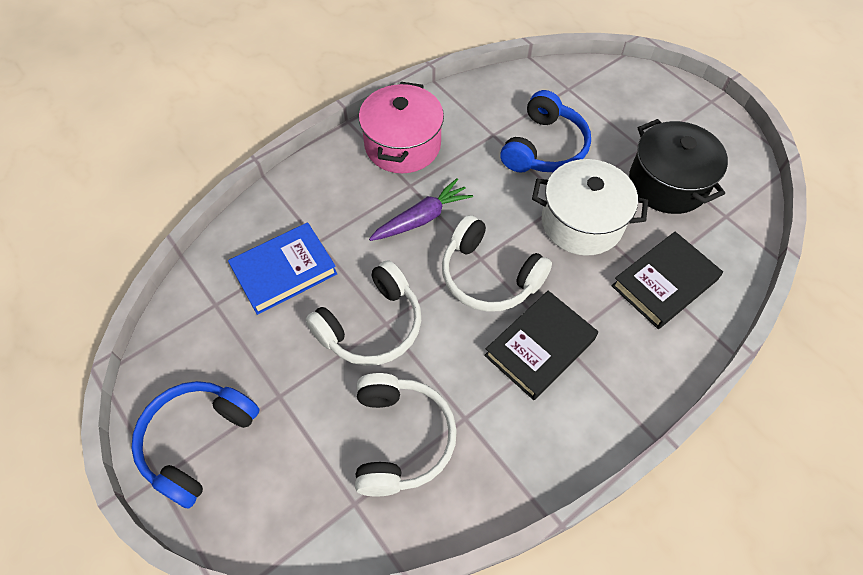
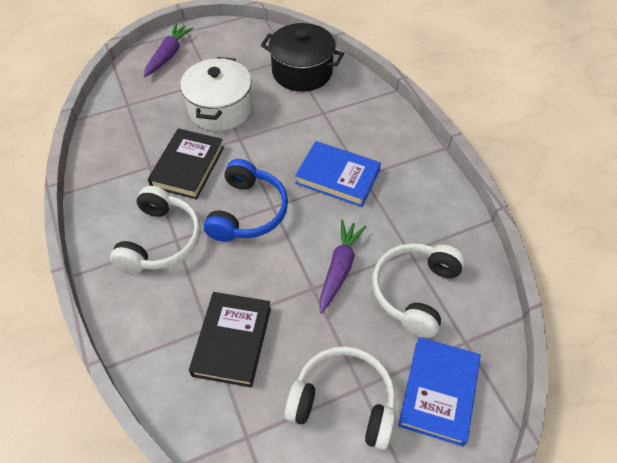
blue book: 1 -> 2
blue headphones: 2 -> 1
pink pot: 1 -> 0
purple carrot: 1 -> 2

